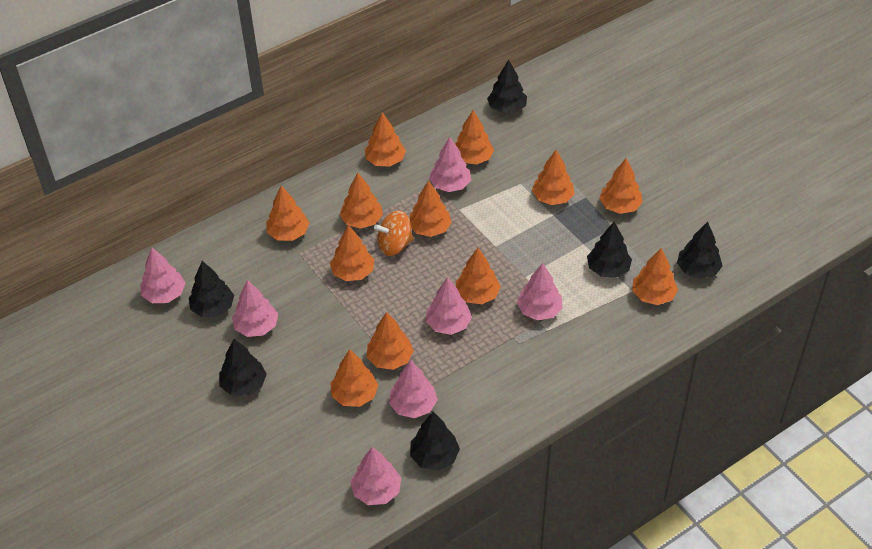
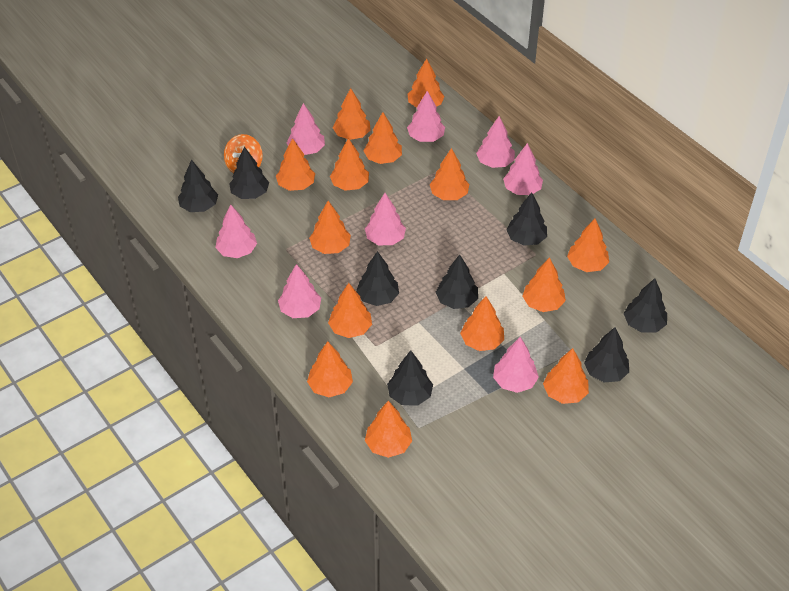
black tree: 6 -> 8
orange tree: 12 -> 14
pink tree: 7 -> 8

